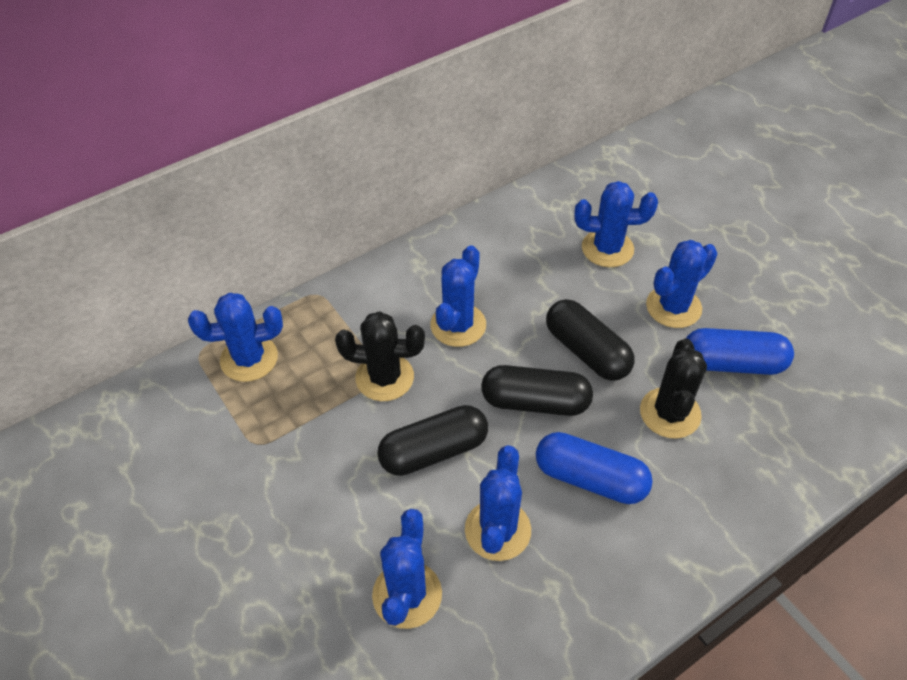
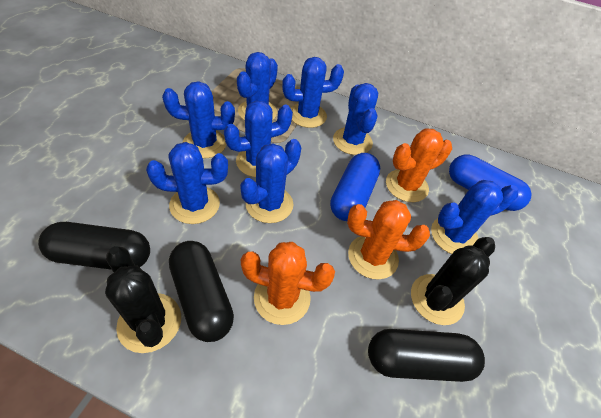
blue cactus: 6 -> 8
orange cactus: 0 -> 3

